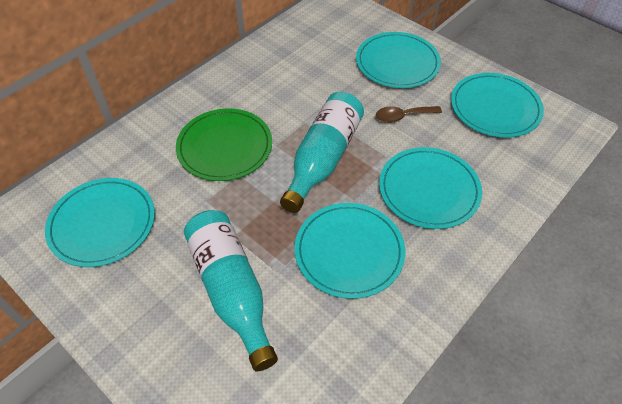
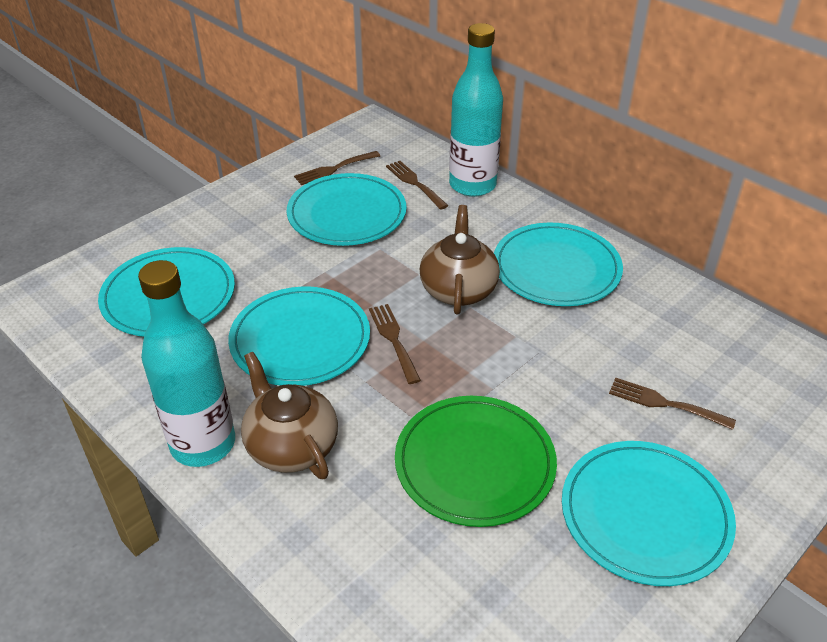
brown fork: 0 -> 4
brown spoon: 1 -> 0
brown teapot: 0 -> 2

